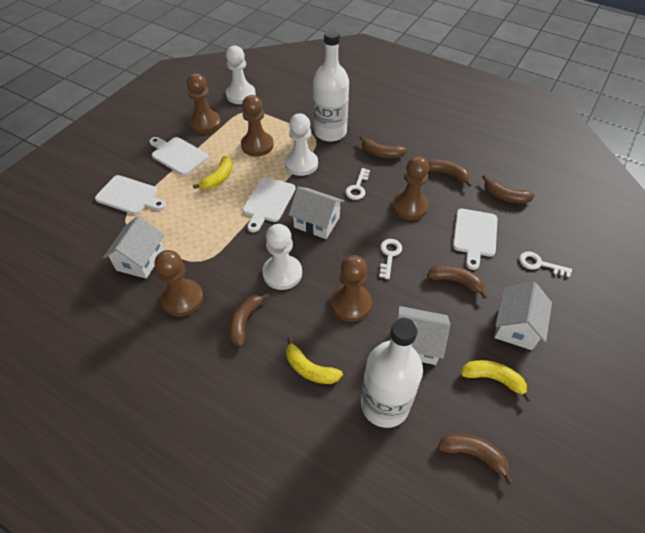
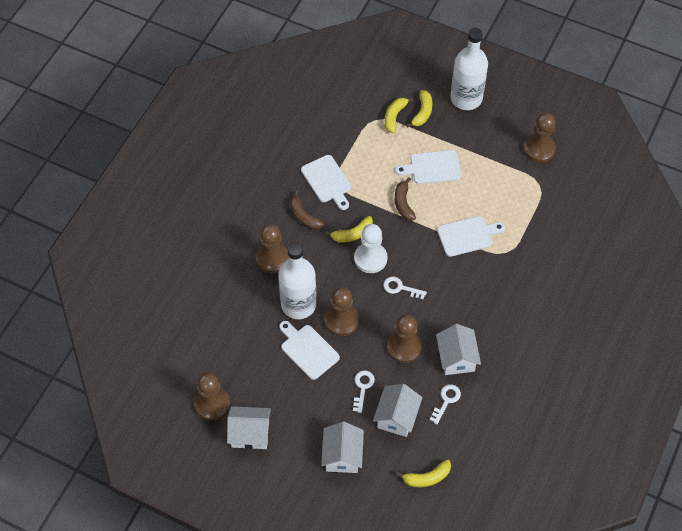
brown banana: 6 -> 2
white pawn: 3 -> 1
yellow banana: 3 -> 4

